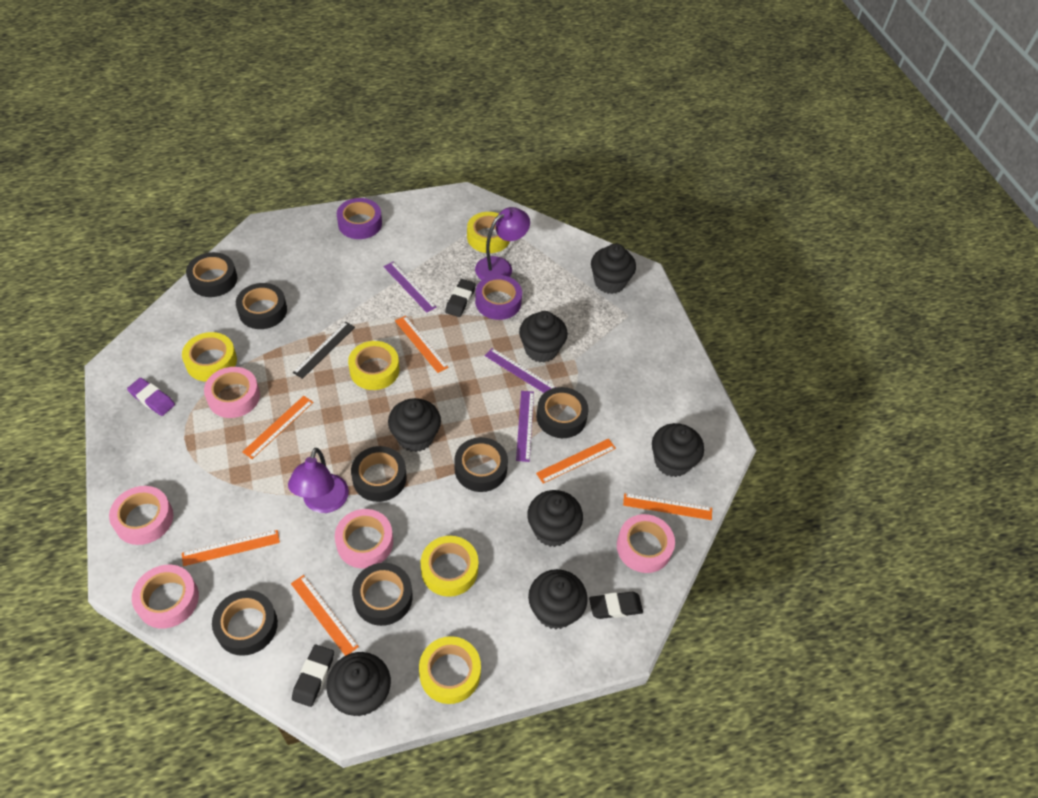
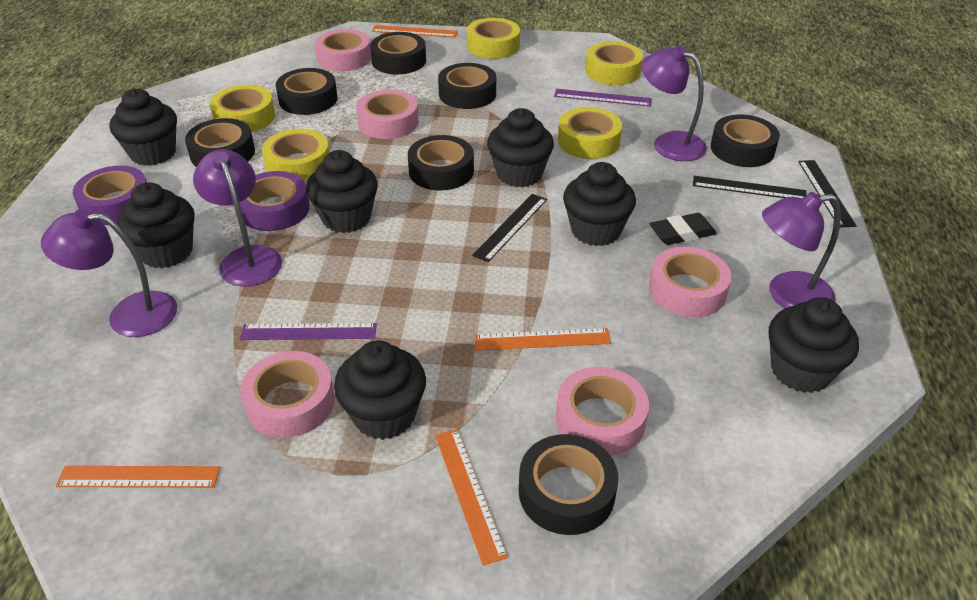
black eraser: 3 -> 1
black ruler: 1 -> 3
orange ruler: 6 -> 4
purple eraser: 1 -> 0
purple lamp: 2 -> 4
purple ruler: 3 -> 2

